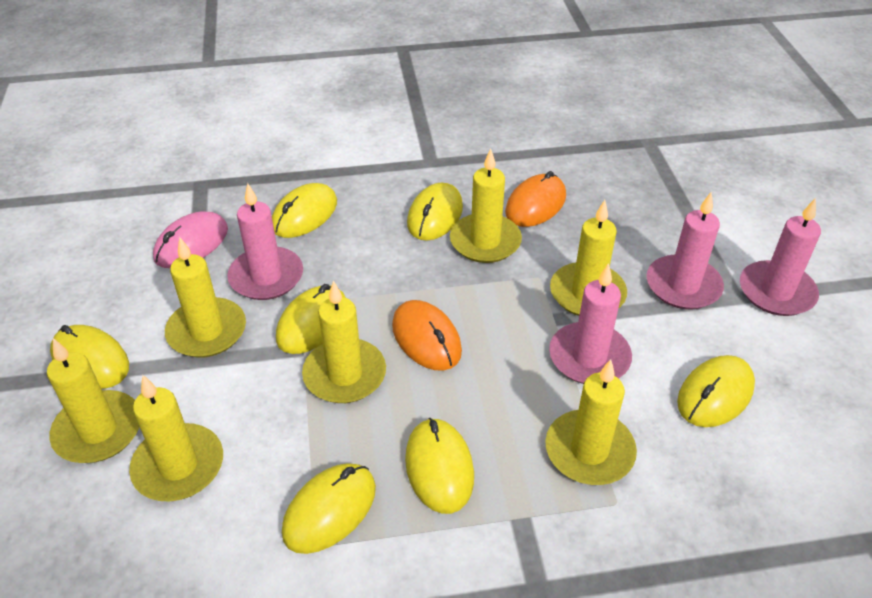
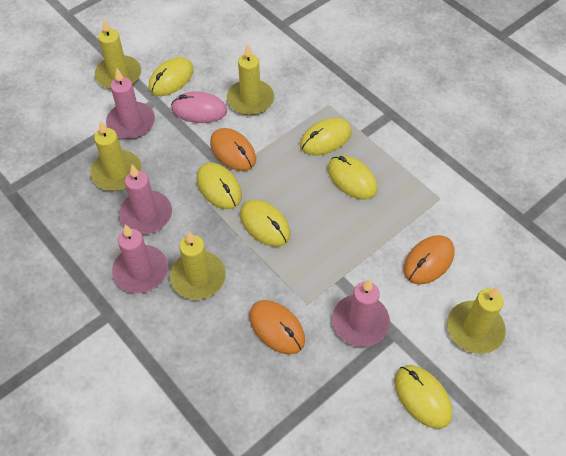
orange mouse: 2 -> 3
yellow candle: 7 -> 5
yellow mouse: 7 -> 6

